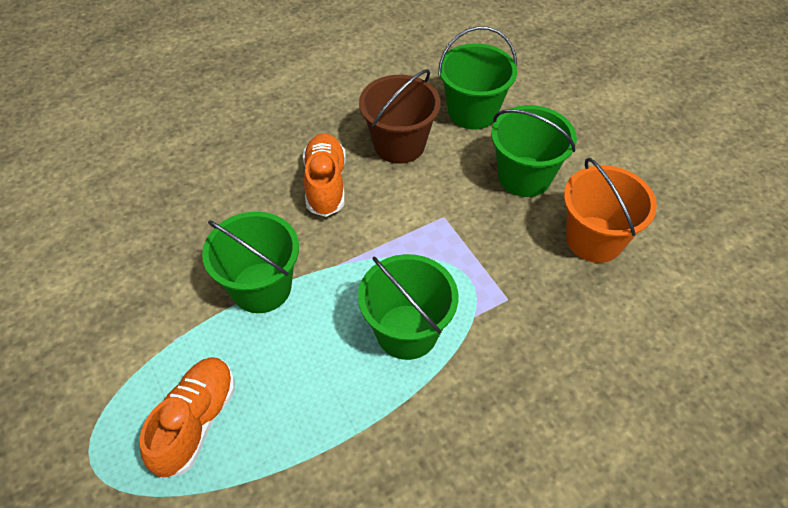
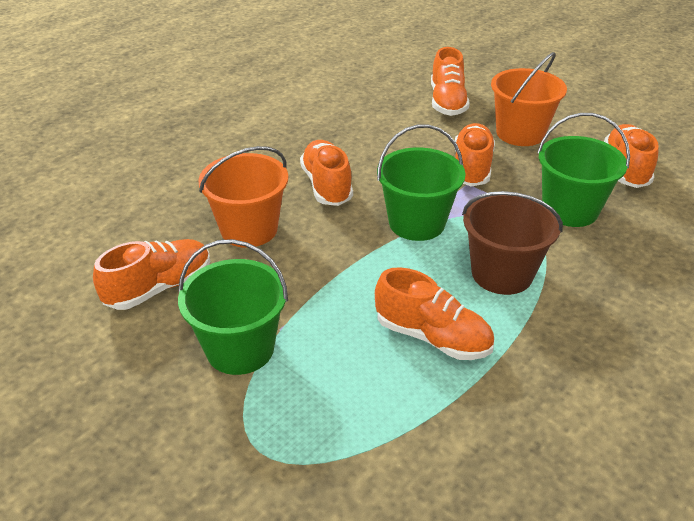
green bucket: 4 -> 3
orange bucket: 1 -> 2
orange shoe: 2 -> 6

